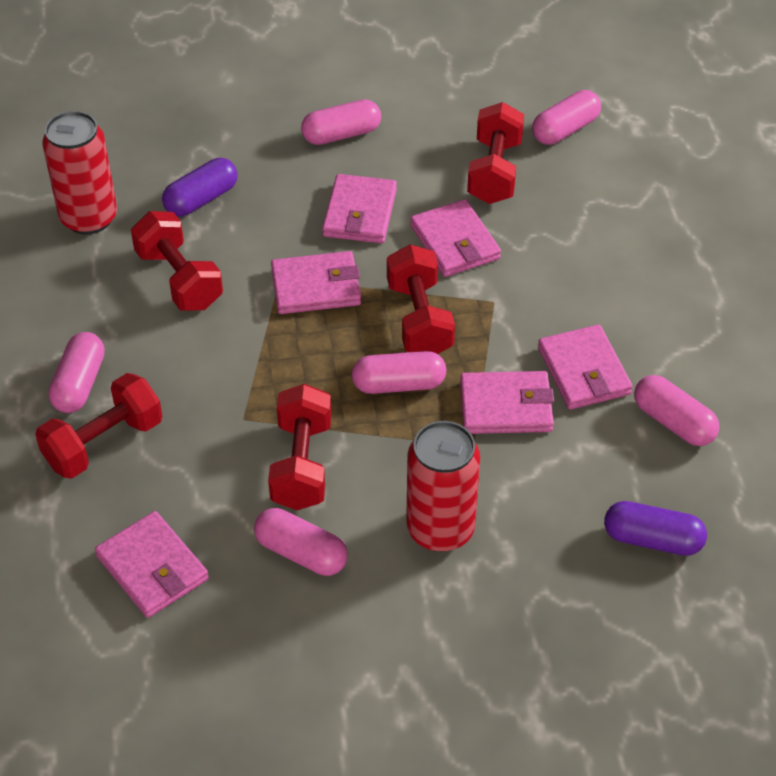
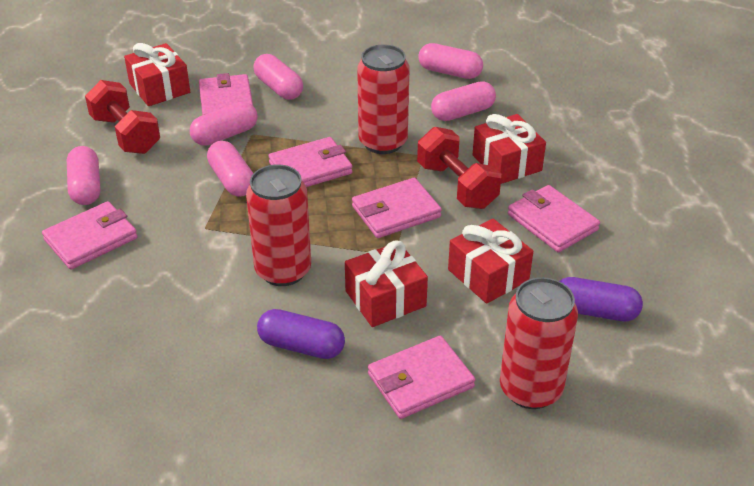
red can: 2 -> 3
red dumbbell: 5 -> 2
red gift: 0 -> 4

